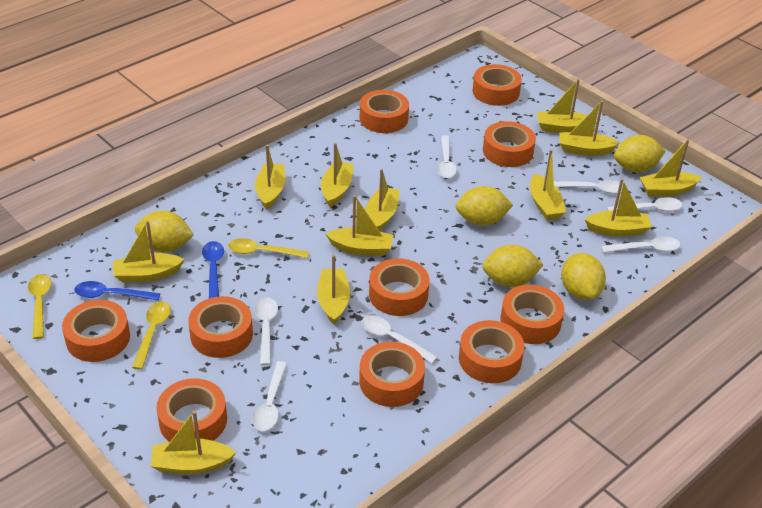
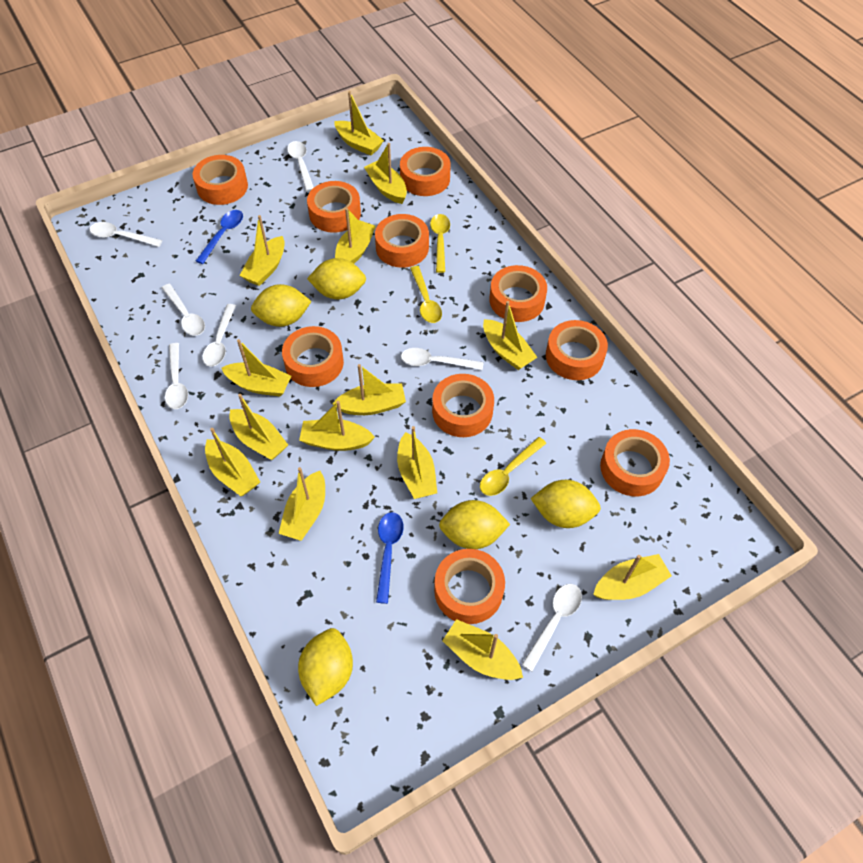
yellow boat: 12 -> 14

